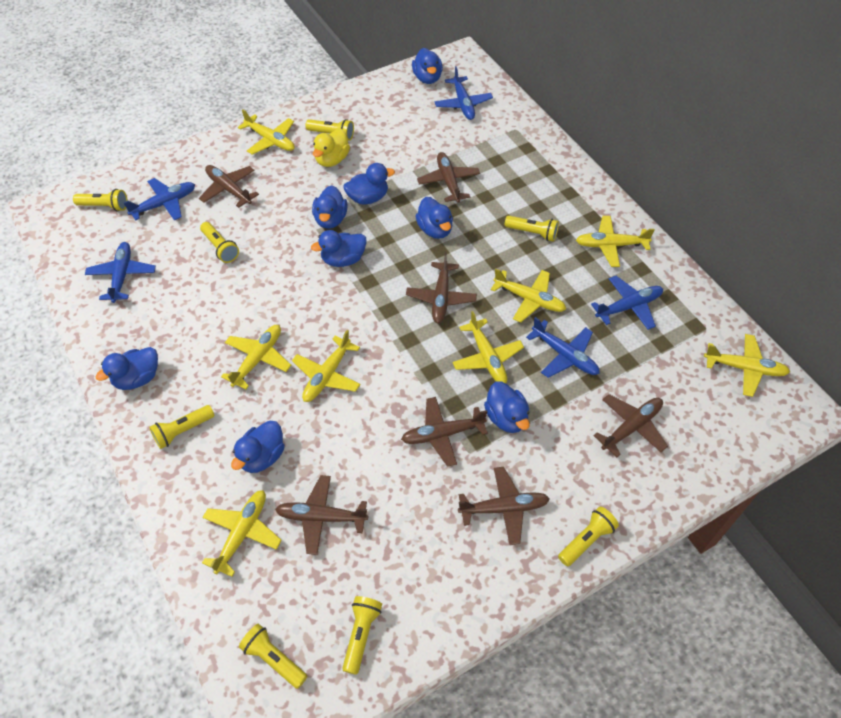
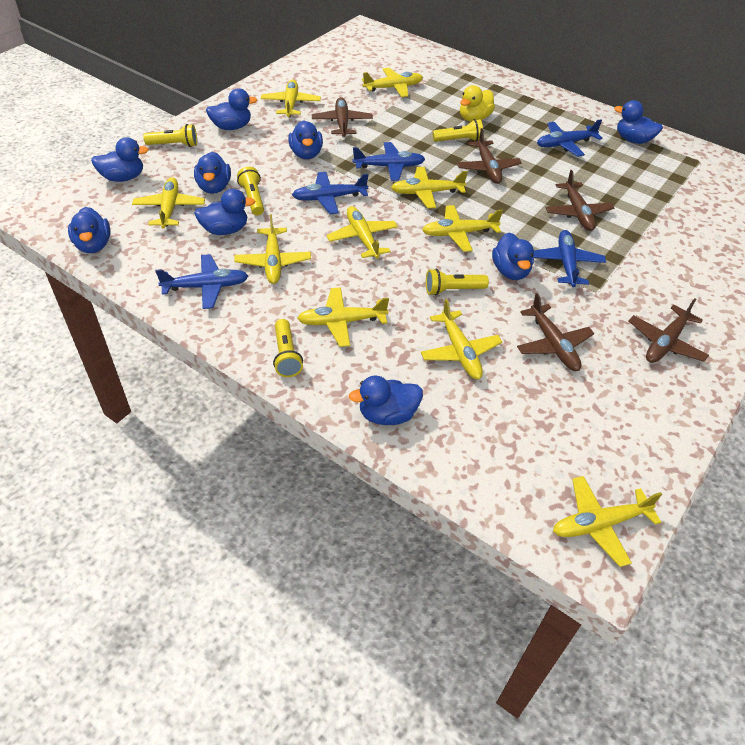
blue duck: 8 -> 9
brown plane: 7 -> 5
yellow flashlight: 8 -> 5
yellow plane: 8 -> 10

